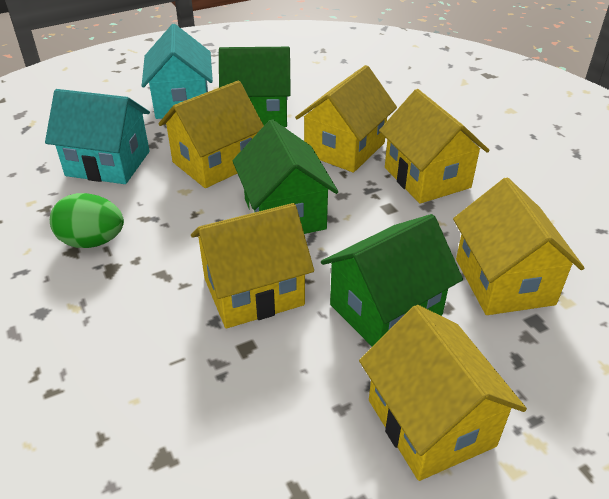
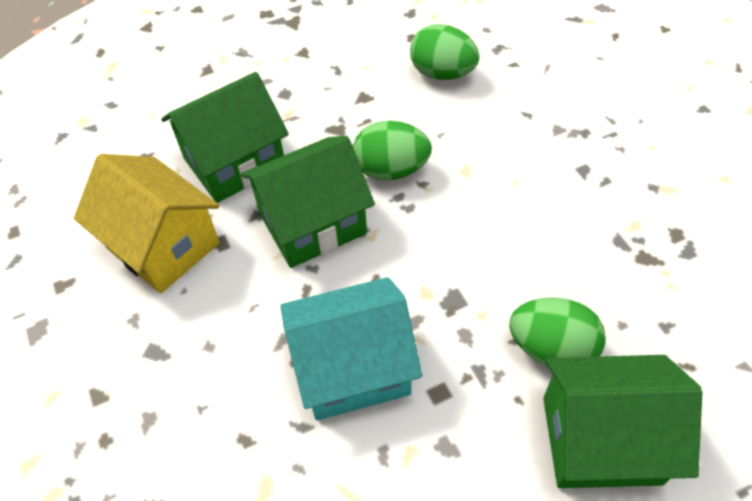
green egg: 1 -> 3
turquoise house: 2 -> 1
yellow house: 6 -> 1

